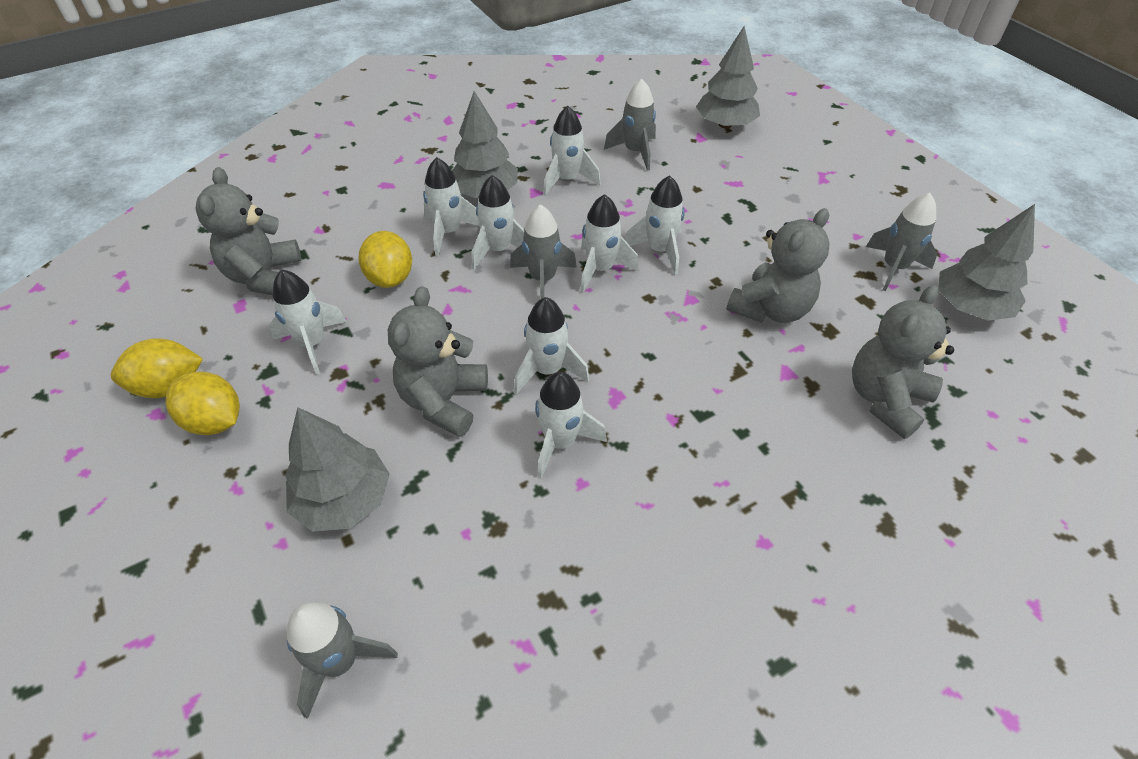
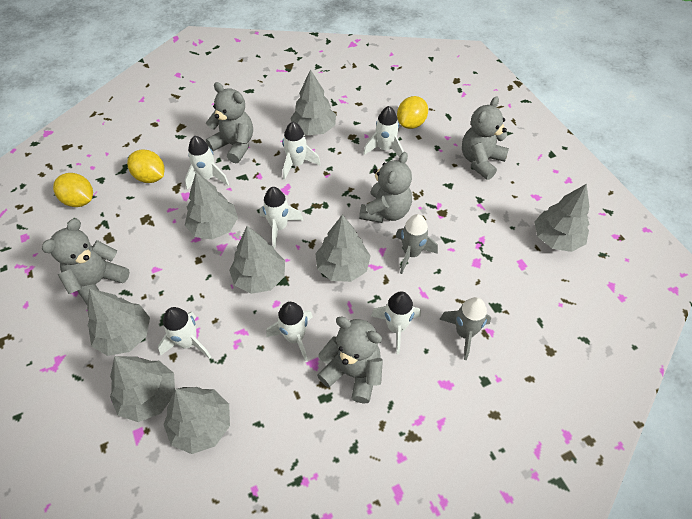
grey rocket: 4 -> 2
grey teddy bear: 4 -> 5
grey tree: 4 -> 8
white rocket: 8 -> 7

